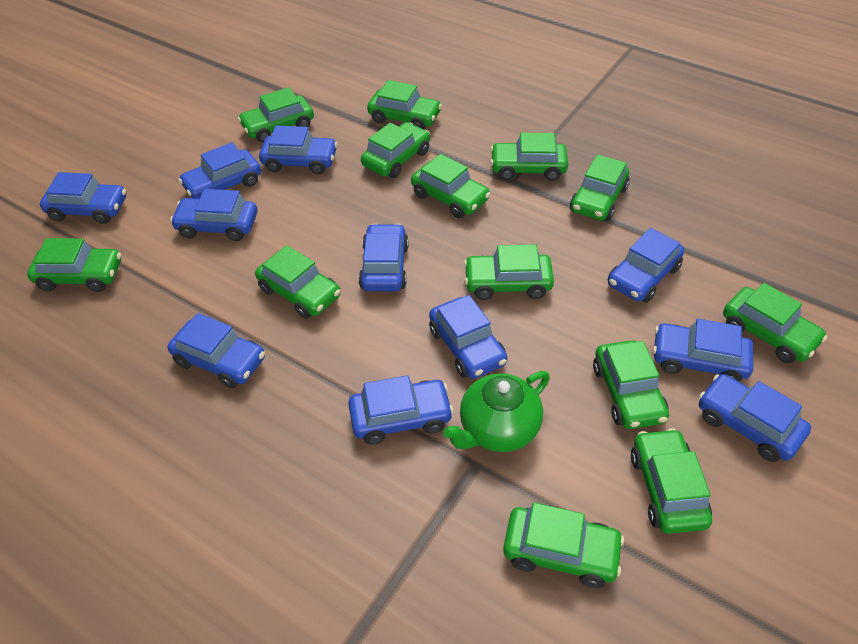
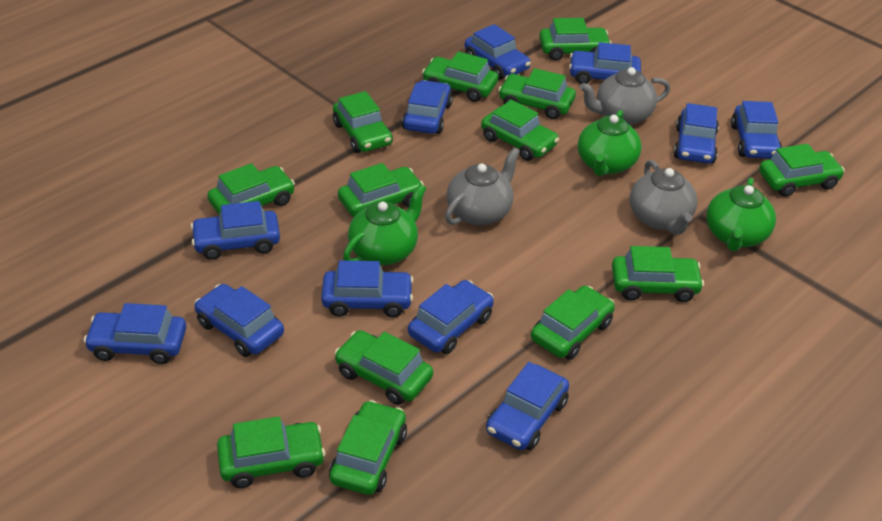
green teapot: 1 -> 3
grey teapot: 0 -> 3

